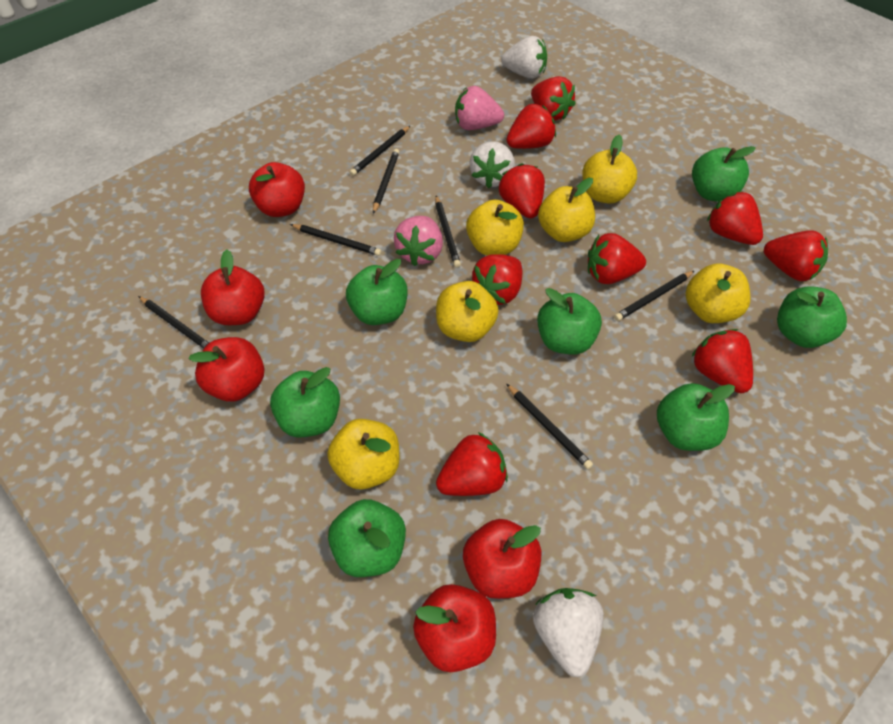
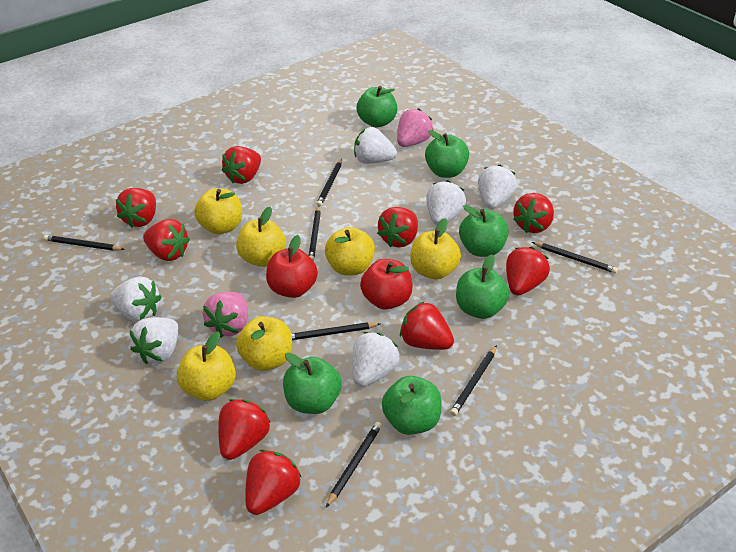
green apple: 7 -> 6
red apple: 5 -> 2
white strawberry: 3 -> 6

